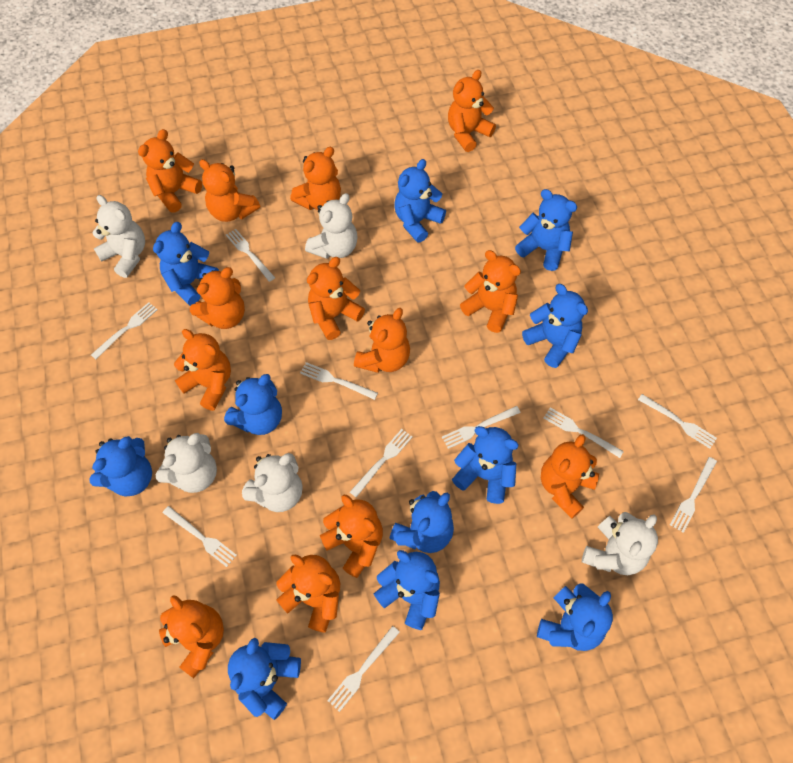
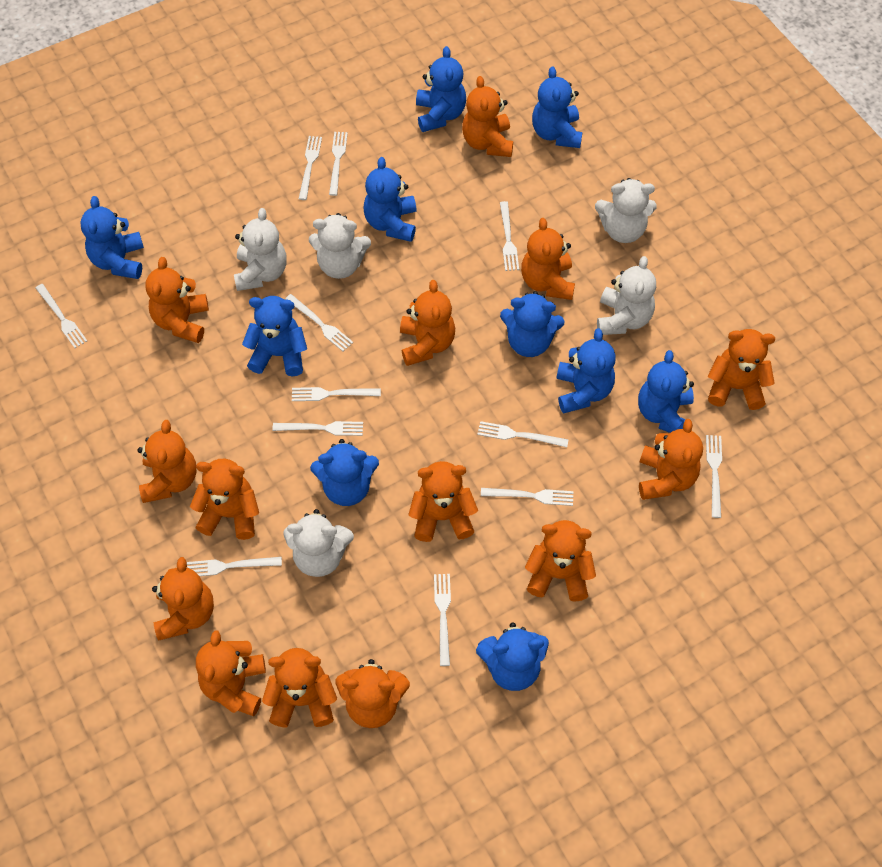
blue teddy bear: 11 -> 10
orange teddy bear: 13 -> 14
white fork: 10 -> 12

